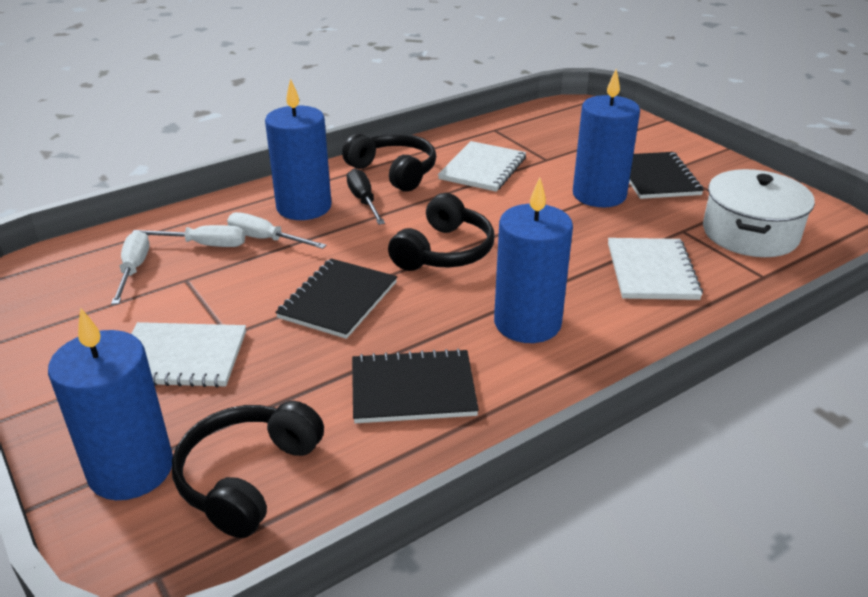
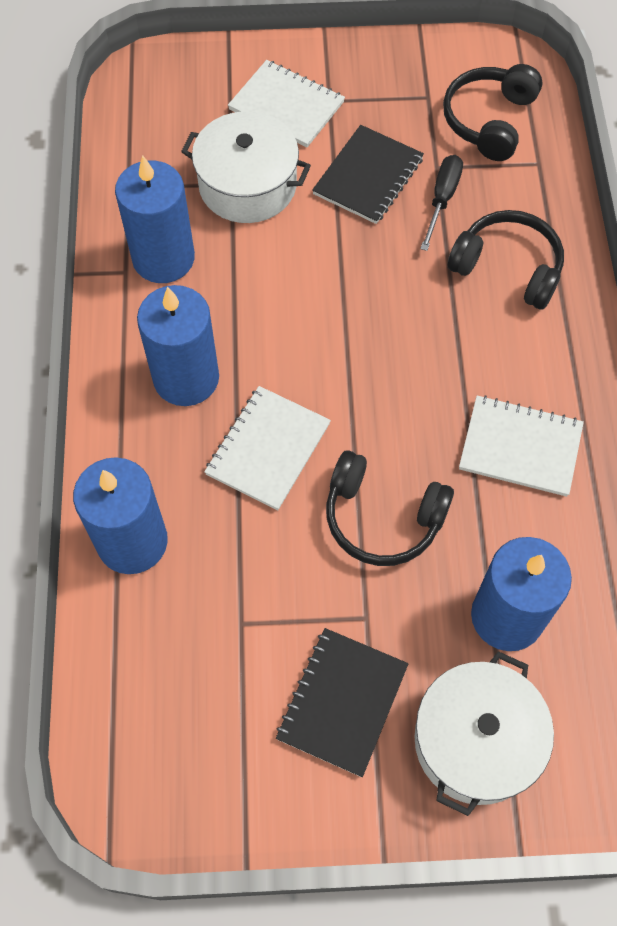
black notebook: 3 -> 2
white pot: 1 -> 2
white screwdriver: 3 -> 0

